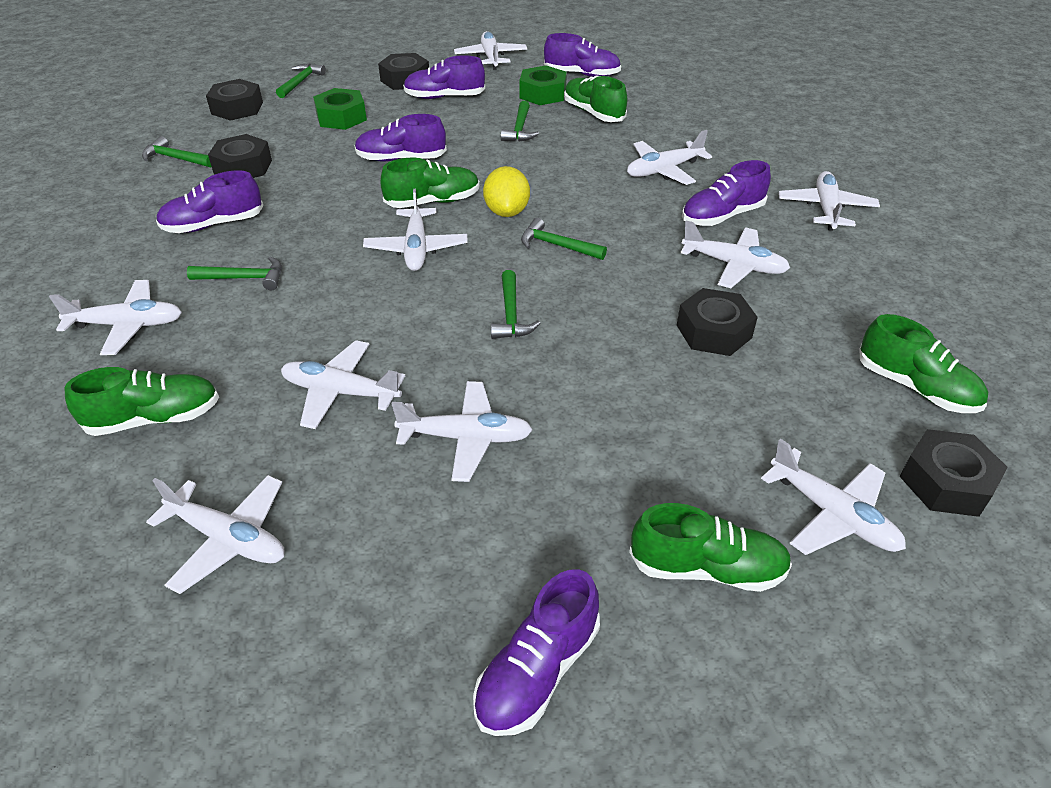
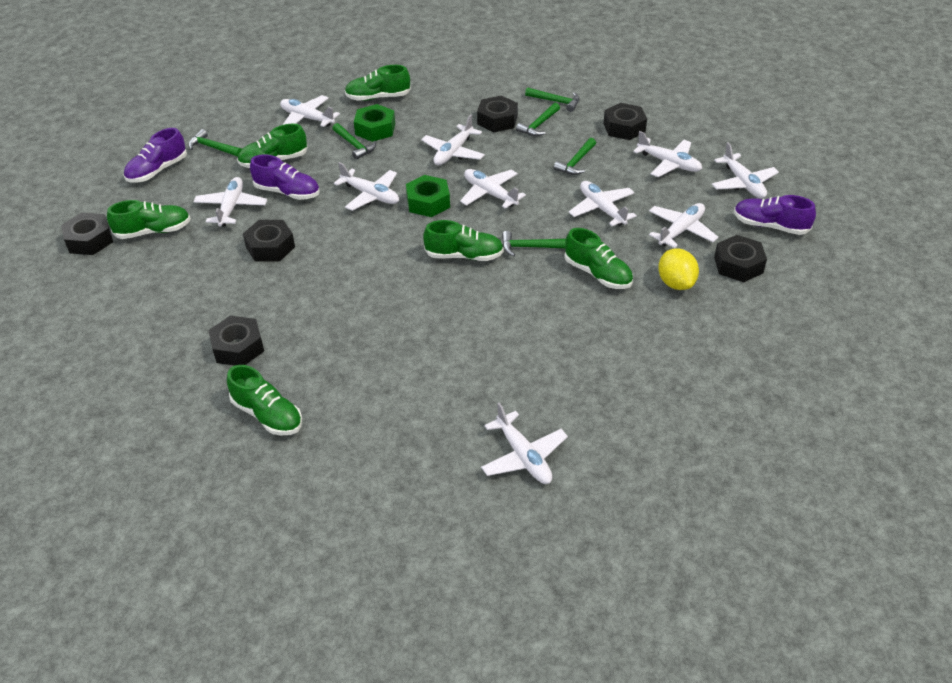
black nut: 5 -> 6
green shoe: 5 -> 6
purple shoe: 6 -> 3

